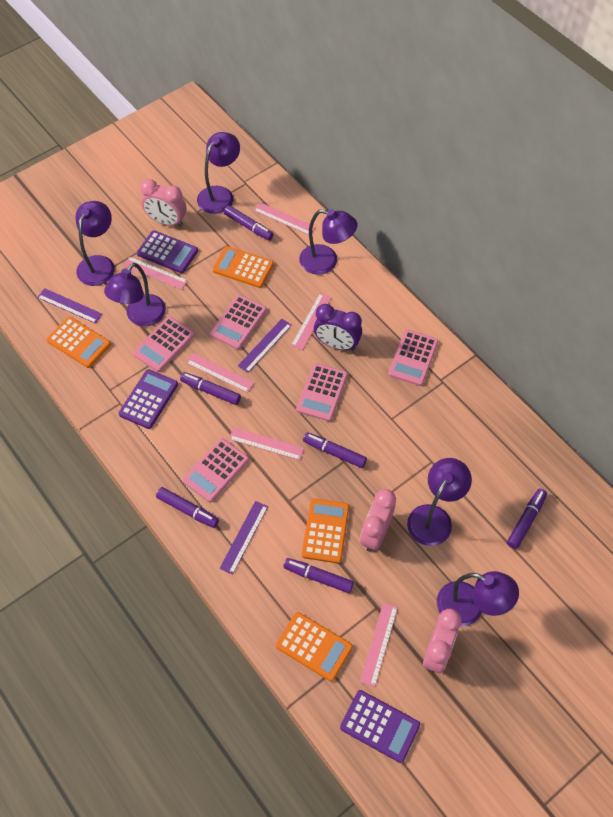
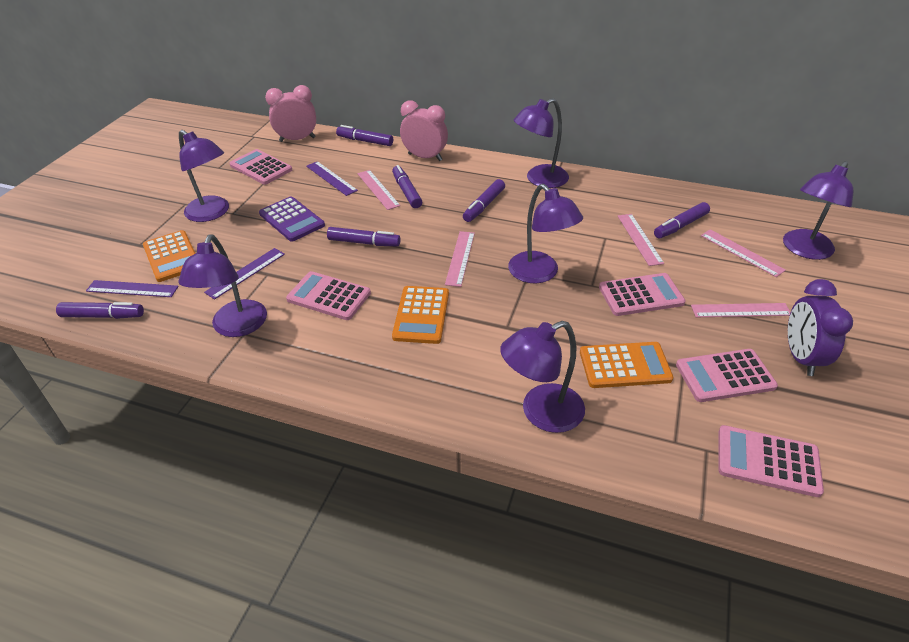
orange calculator: 4 -> 3
pink clock: 3 -> 2
pink ruler: 6 -> 5
purple calculator: 3 -> 1

